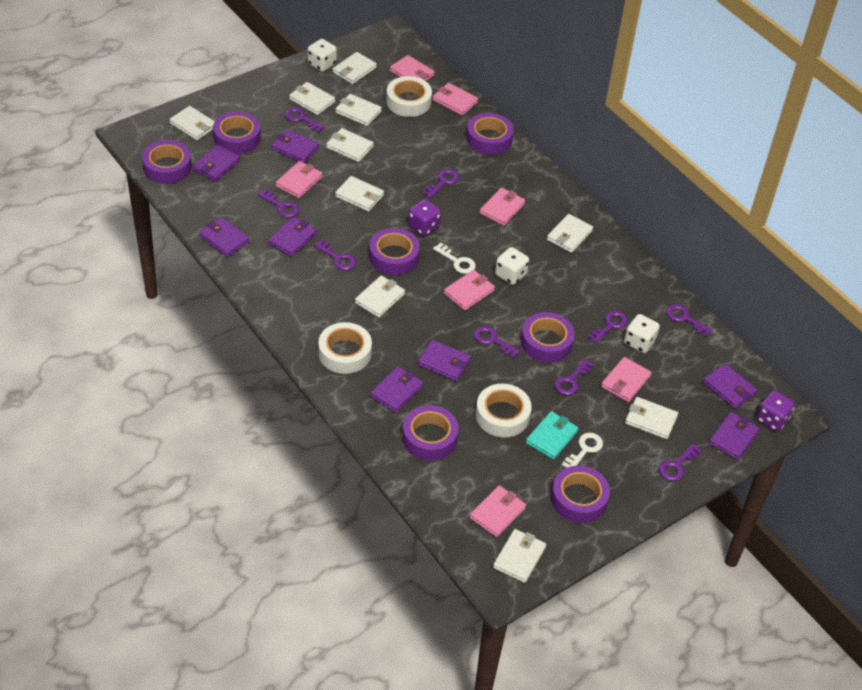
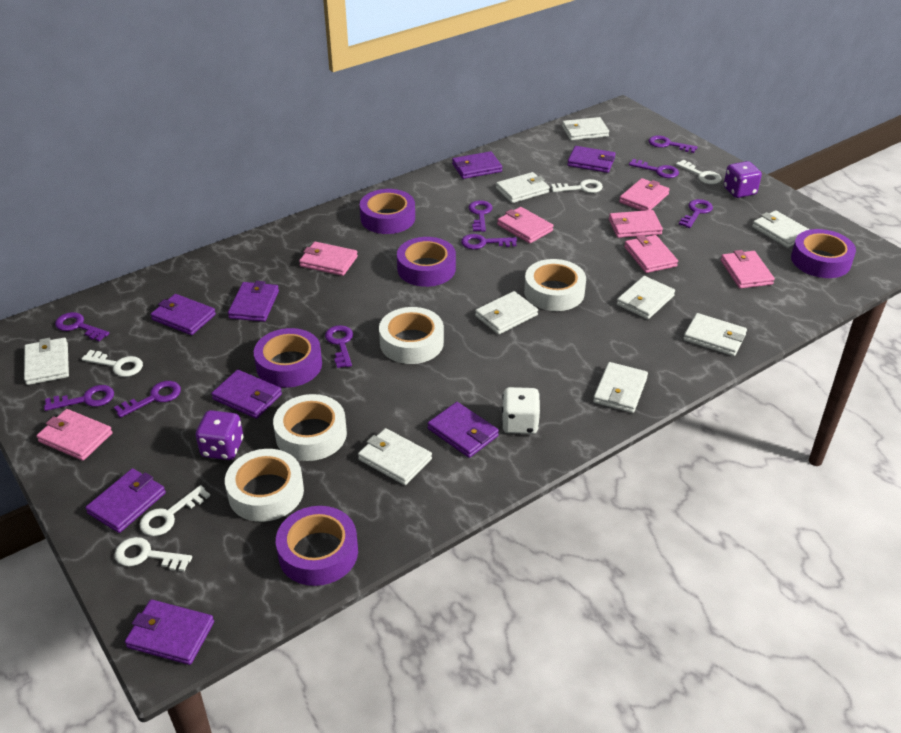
purple tape: 7 -> 5
turquoise wallet: 1 -> 0
white dice: 3 -> 1
white key: 2 -> 5
white tape: 3 -> 4
white wallet: 10 -> 9

